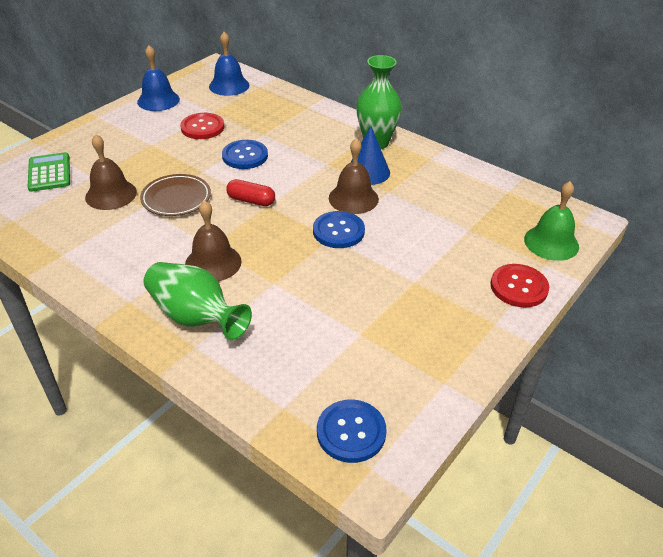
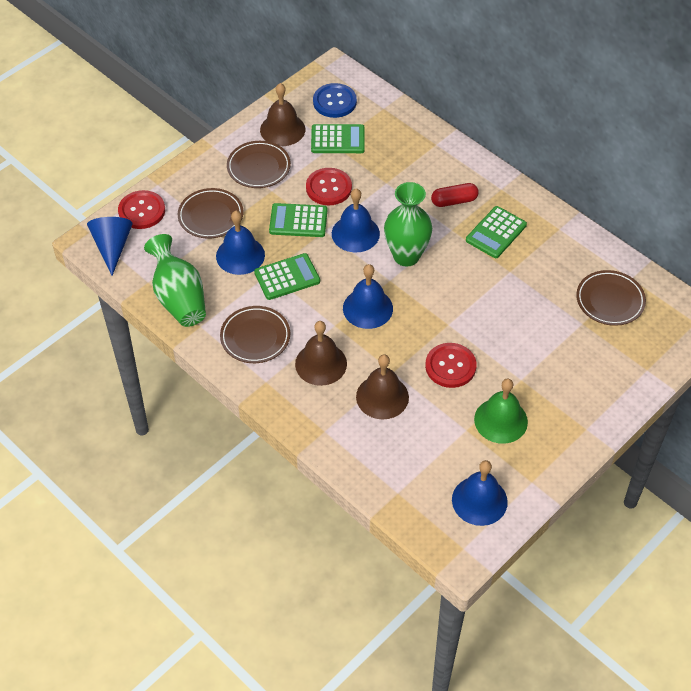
blue bell: 2 -> 4
blue button: 3 -> 1
brown plate: 1 -> 4
green calculator: 1 -> 4
red button: 2 -> 3

